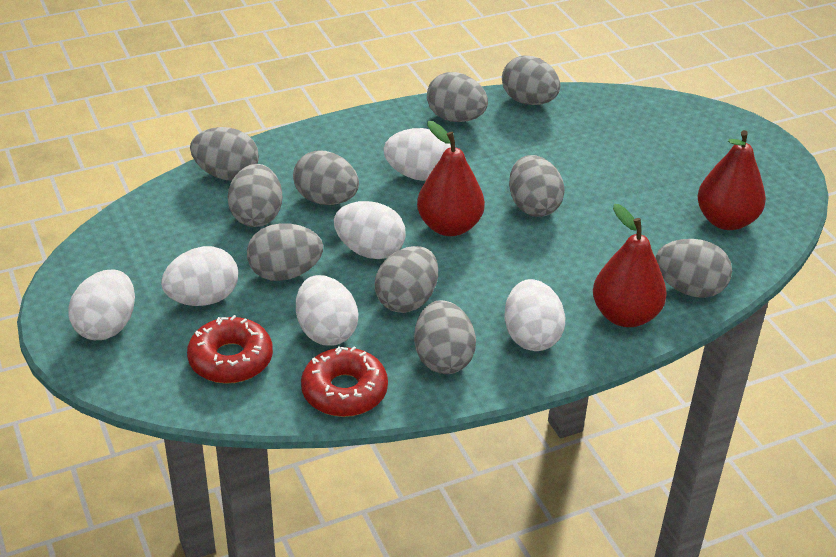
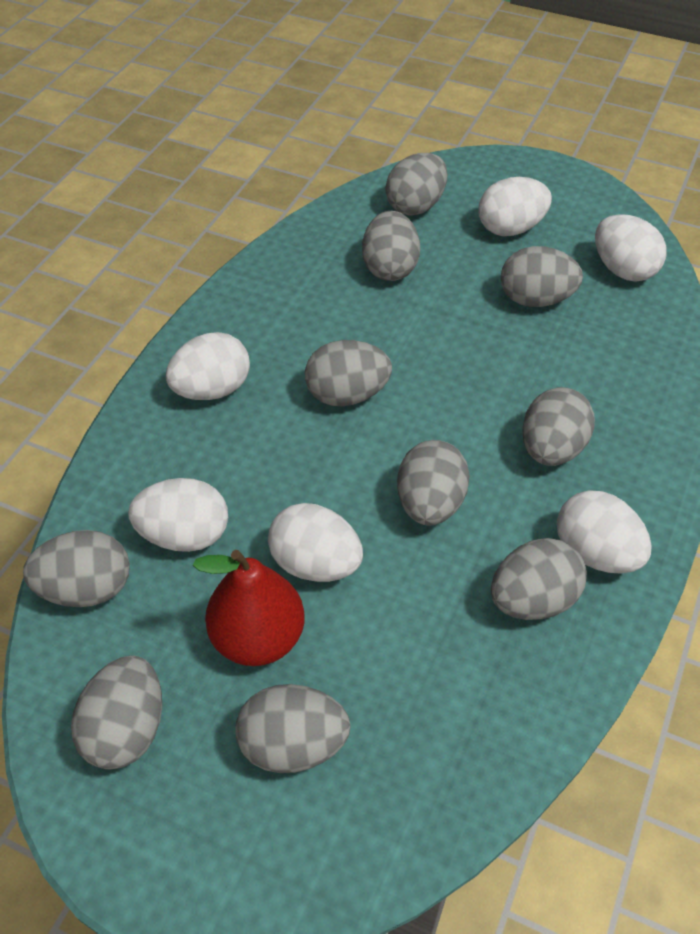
red donut: 2 -> 0
red pear: 3 -> 1

